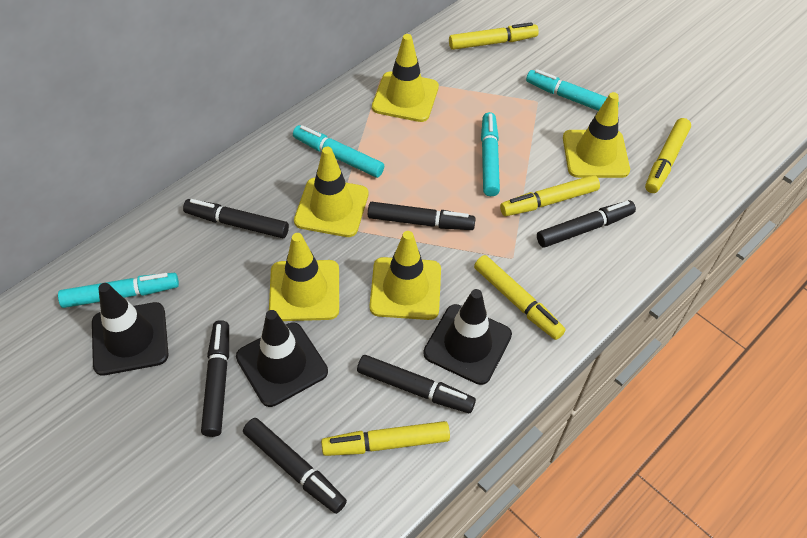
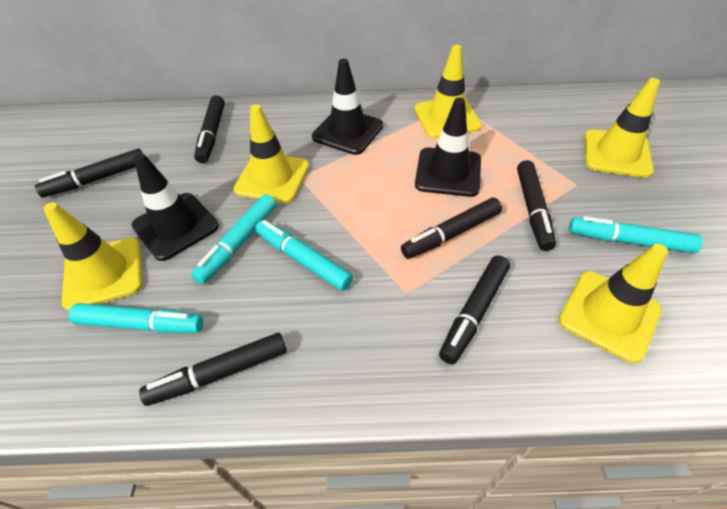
yellow marker: 5 -> 0

